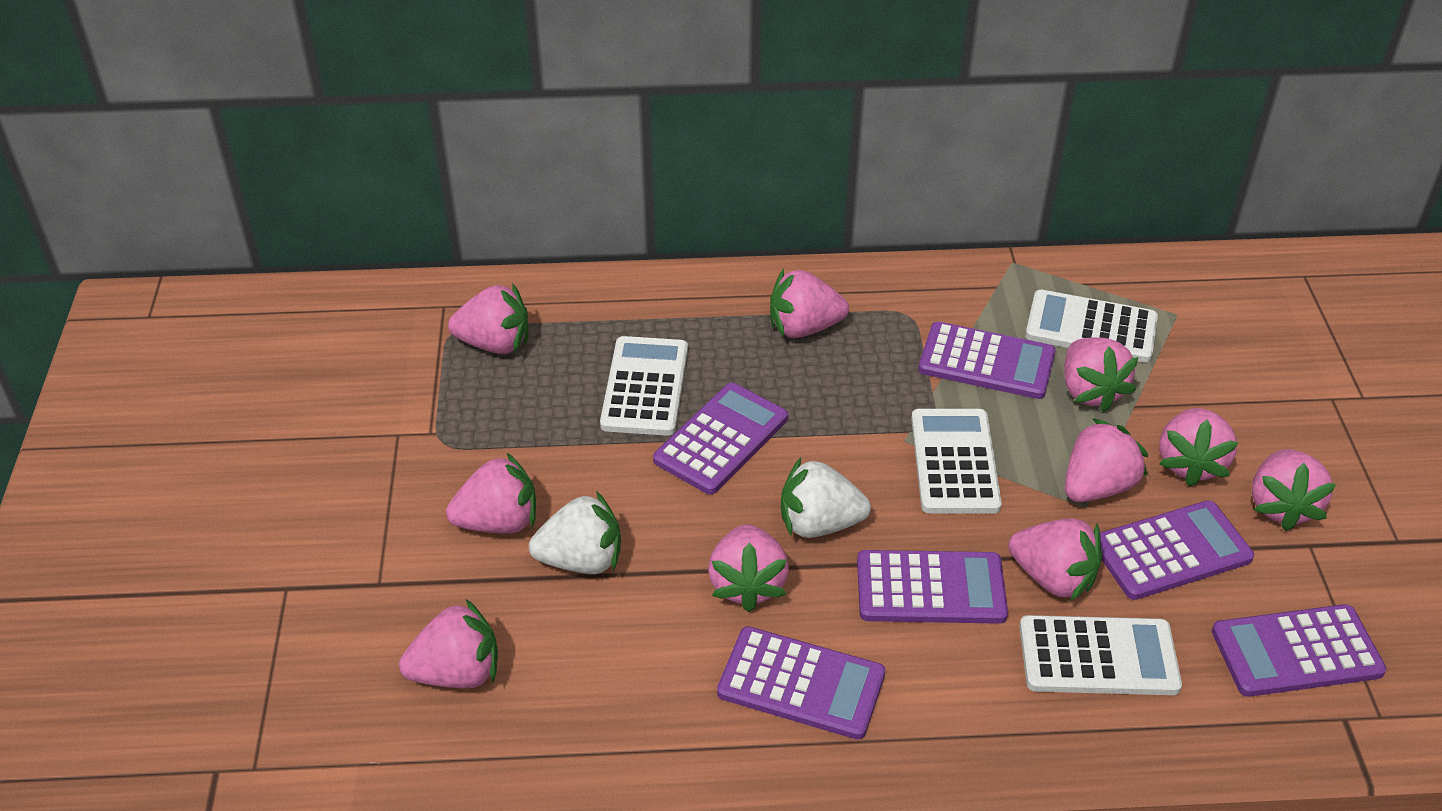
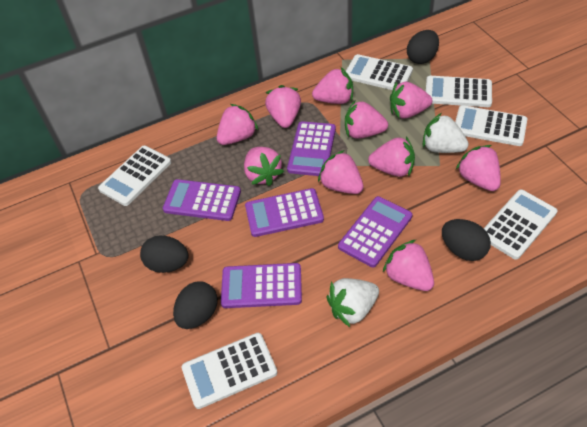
black egg: 0 -> 4
purple calculator: 6 -> 5
white calculator: 4 -> 6

